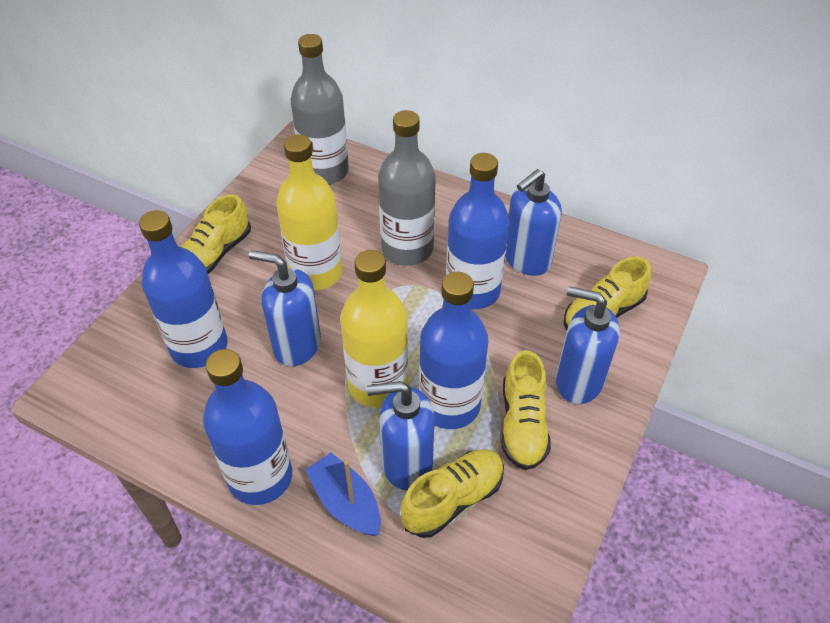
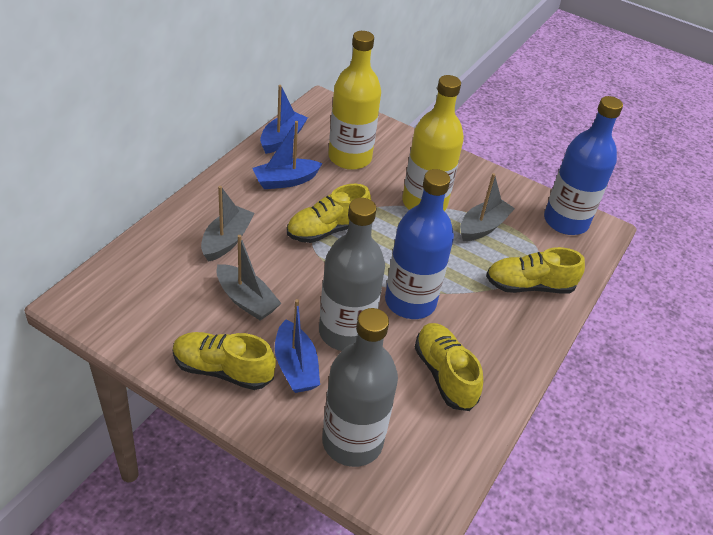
blue boat: 1 -> 3
blue bottle: 4 -> 2
blue soap dispenser: 4 -> 0
grey boat: 0 -> 3

